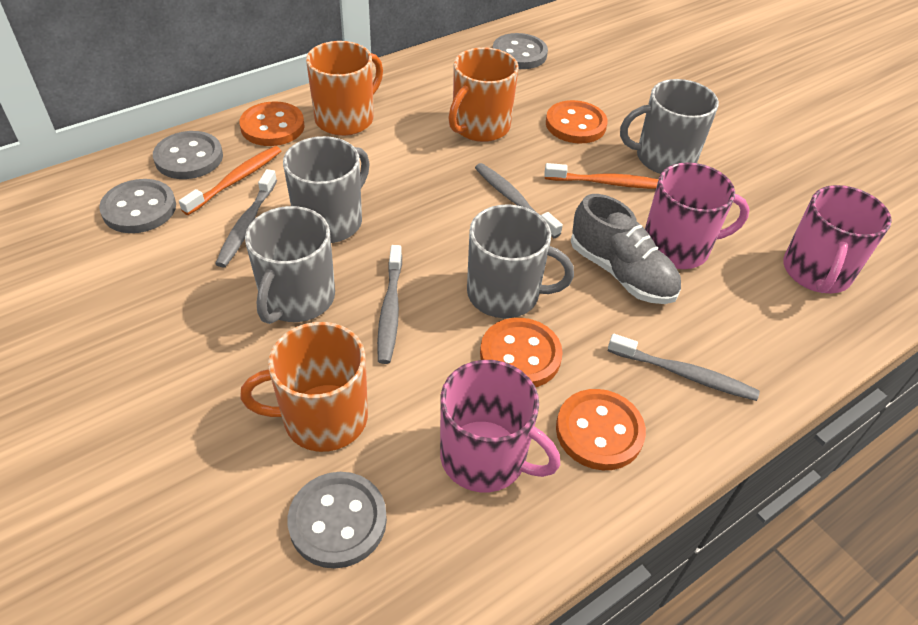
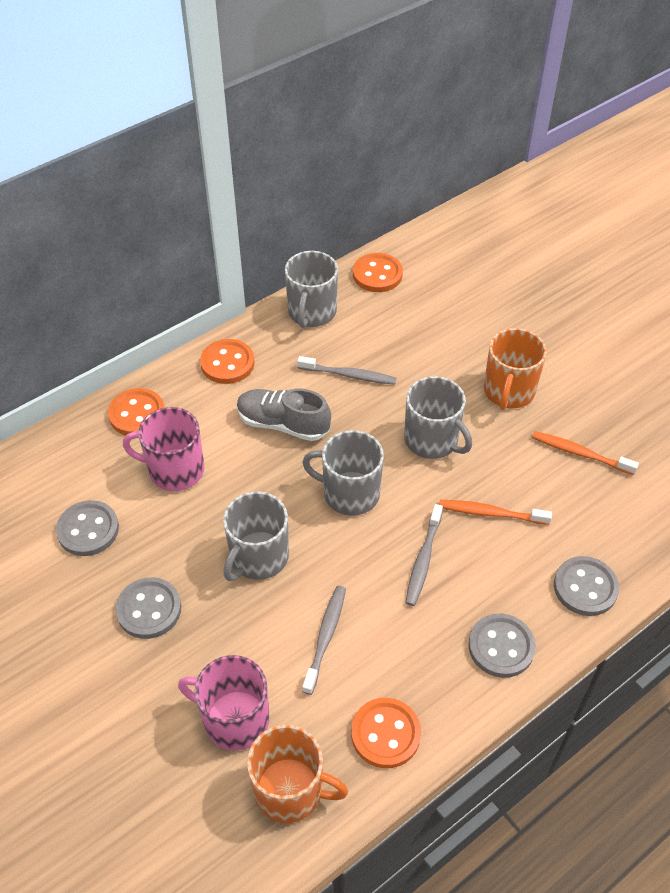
grey toothbrush: 4 -> 3
orange mug: 3 -> 2
pink mug: 3 -> 2

